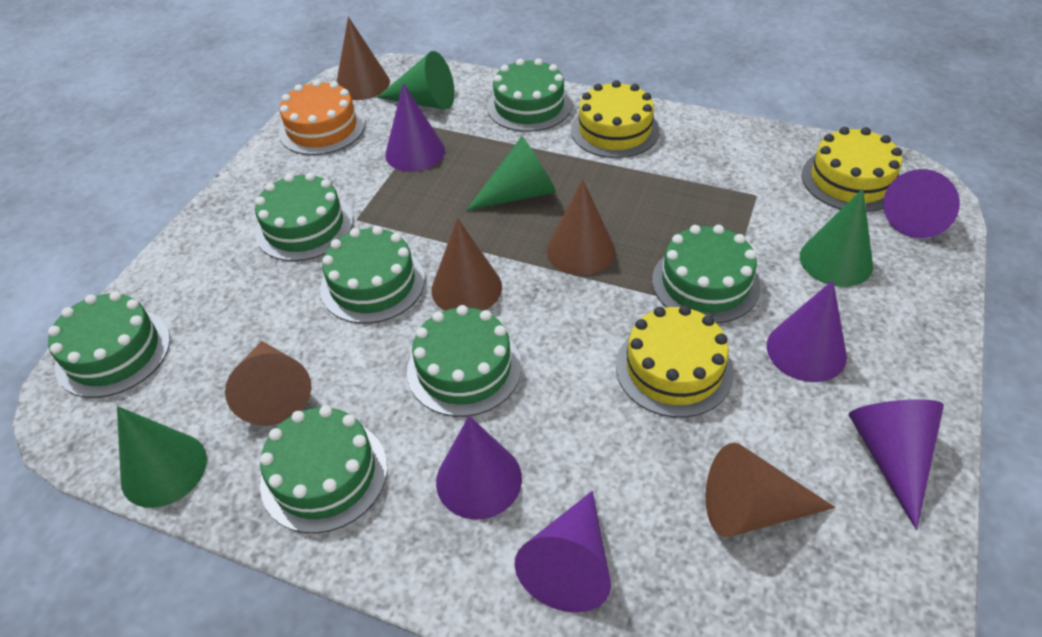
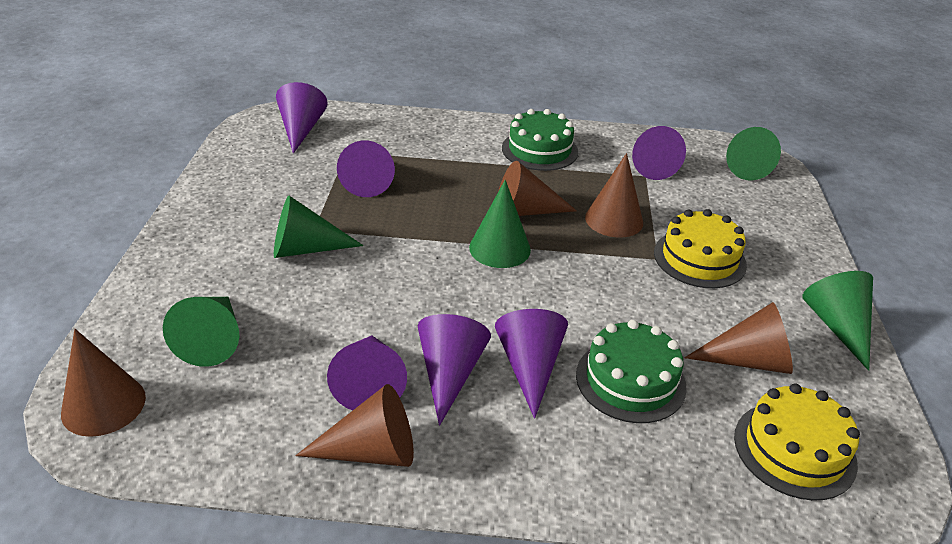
green cake: 7 -> 2
green cone: 4 -> 5
orange cake: 1 -> 0
yellow cake: 3 -> 2

